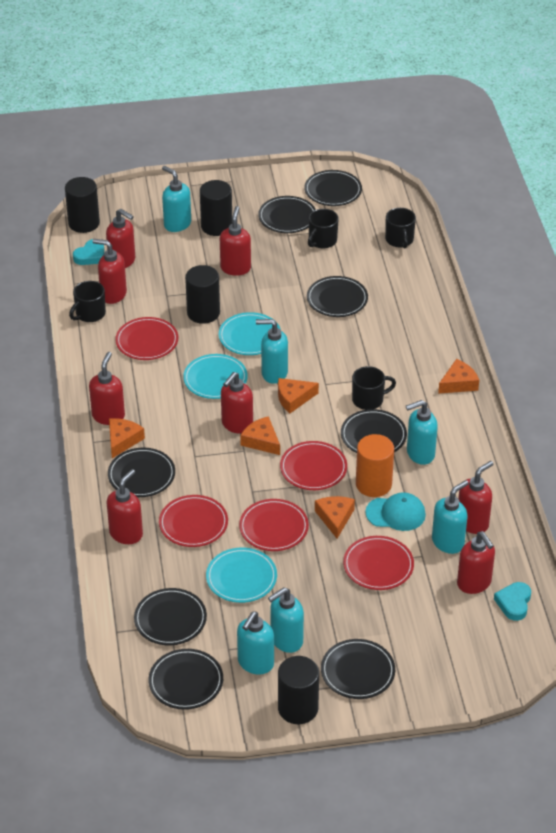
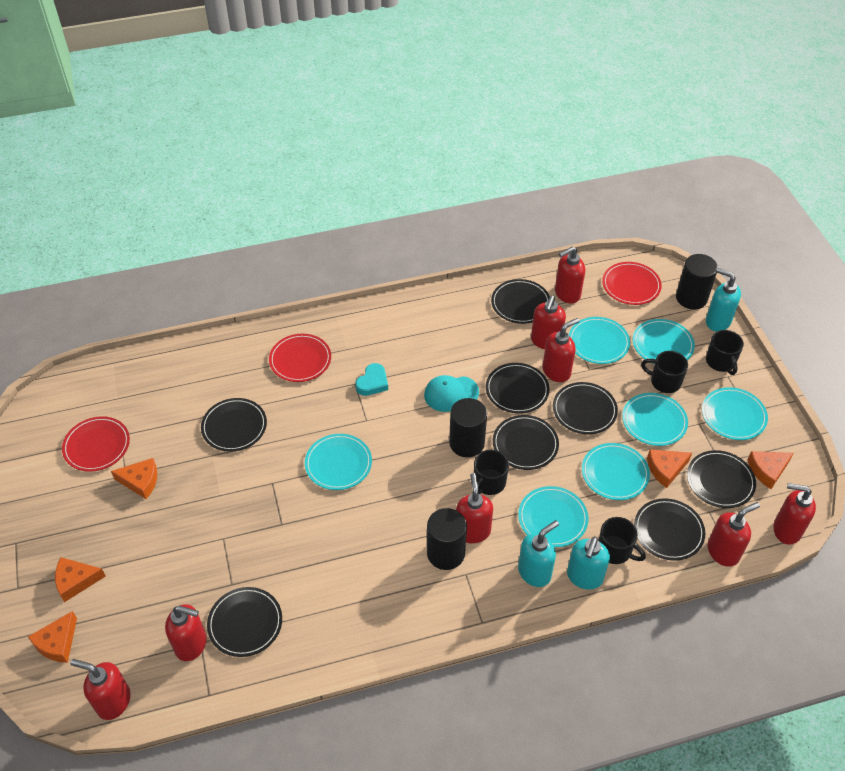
black cylinder: 4 -> 3
orange cylinder: 1 -> 0
red plate: 5 -> 3
turquoise heart: 2 -> 1
turquoise plate: 3 -> 7
turquoise soap dispenser: 6 -> 3

